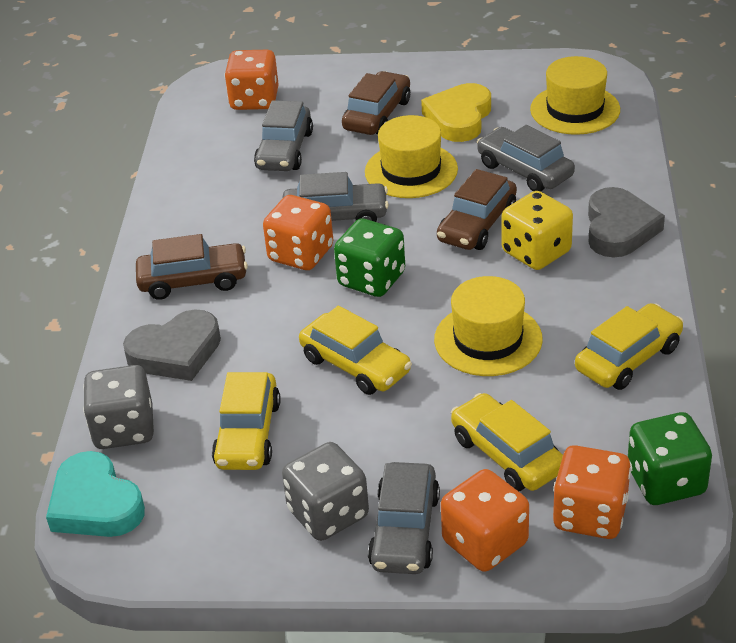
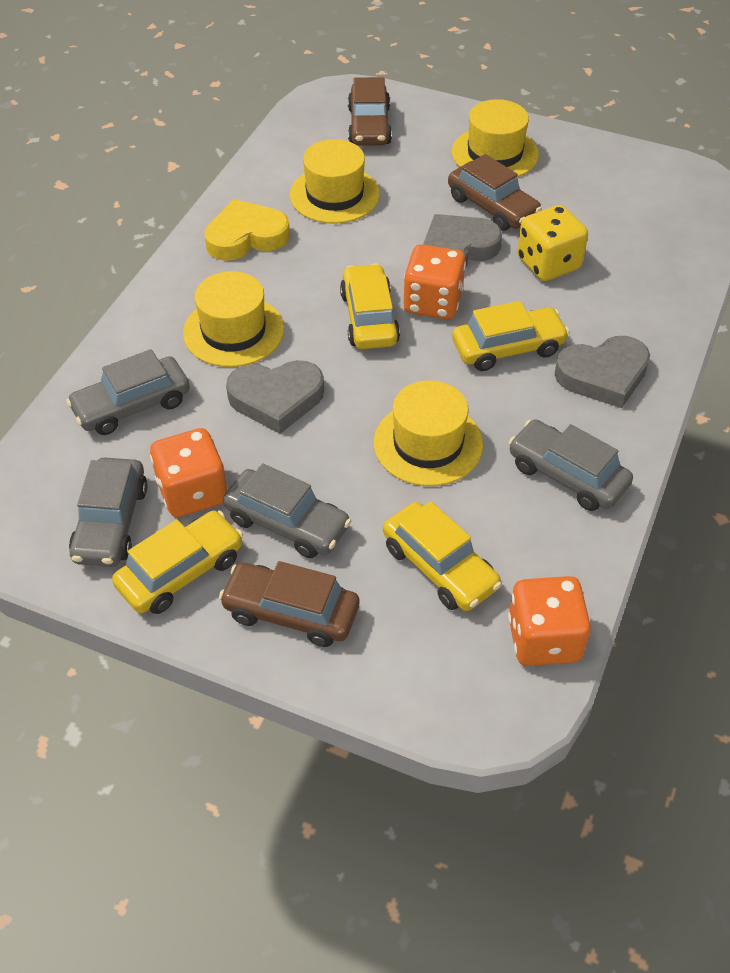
green dice: 2 -> 0
grey dice: 2 -> 0
grey heart: 2 -> 3
orange dice: 4 -> 3
turquoise heart: 1 -> 0
yellow hat: 3 -> 4

